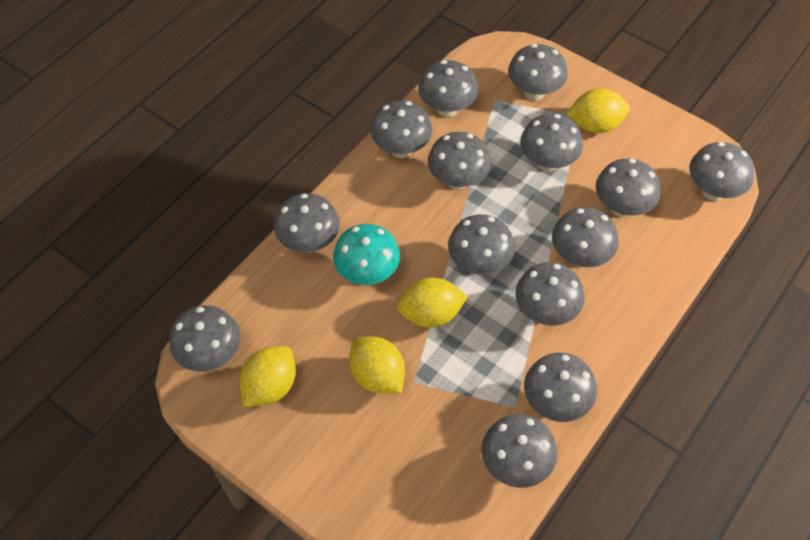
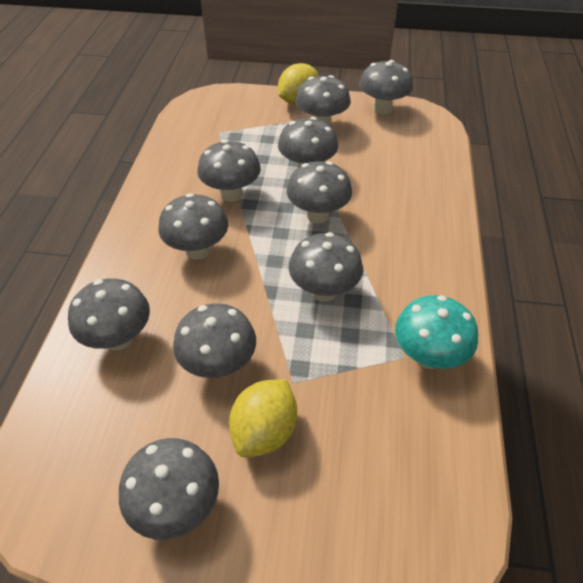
grey mushroom: 14 -> 10
yellow lemon: 4 -> 2

